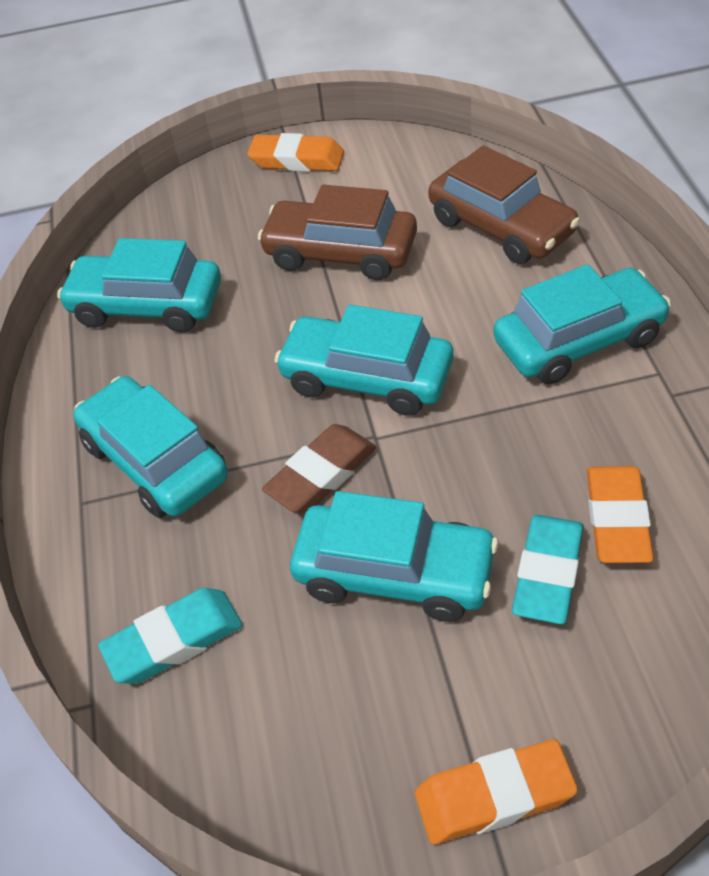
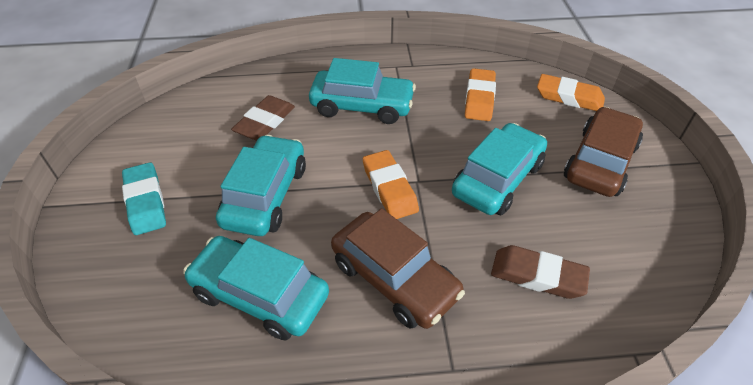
brown eraser: 1 -> 2
turquoise car: 5 -> 4
turquoise eraser: 2 -> 1

